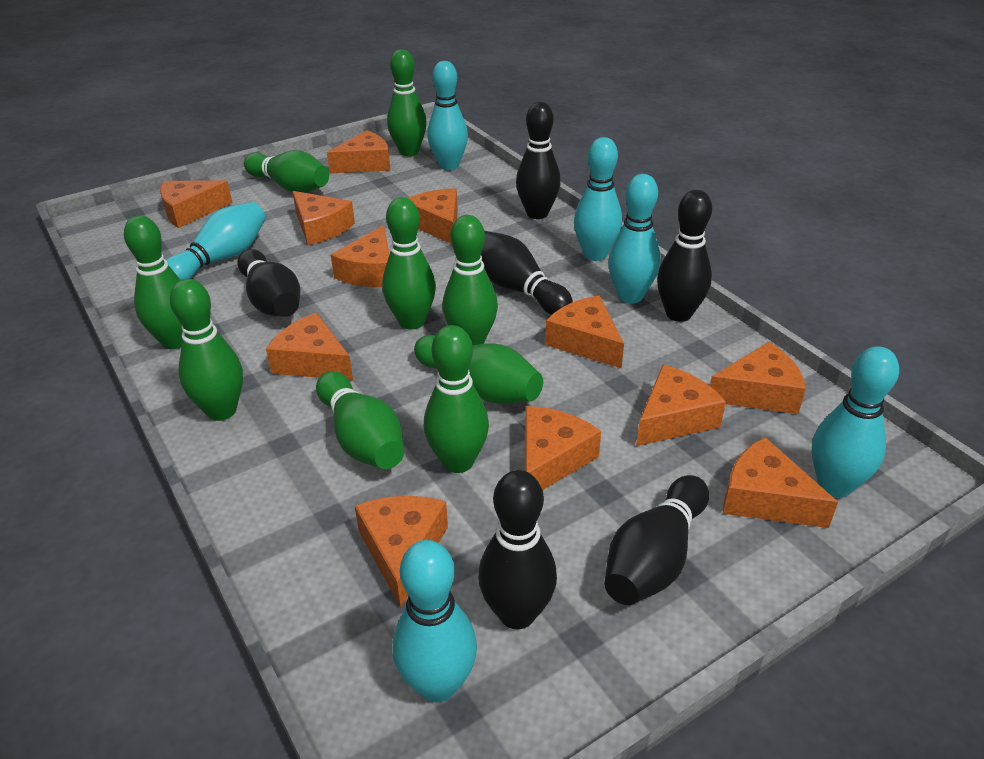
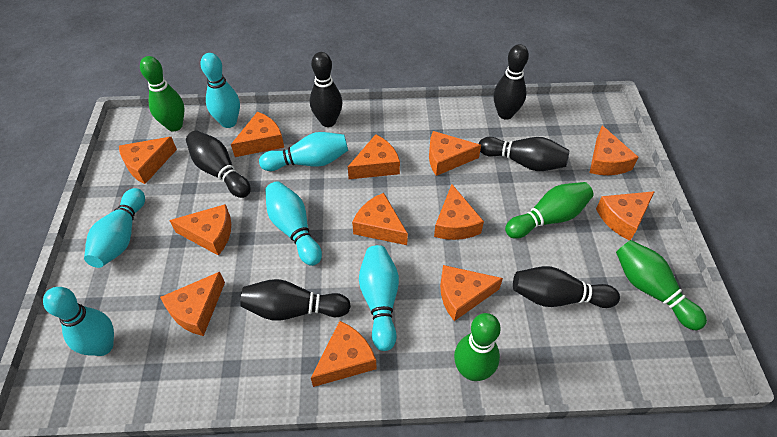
green bowling pin: 9 -> 4

